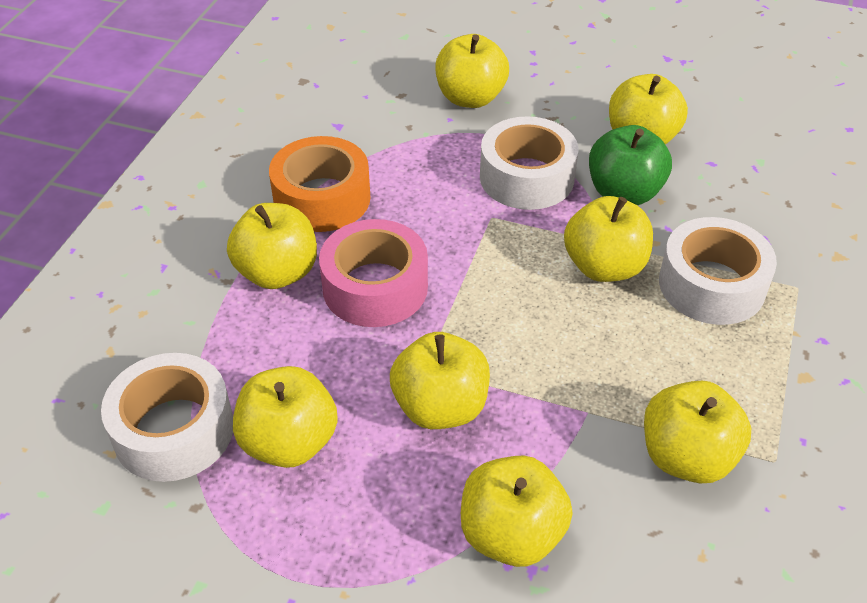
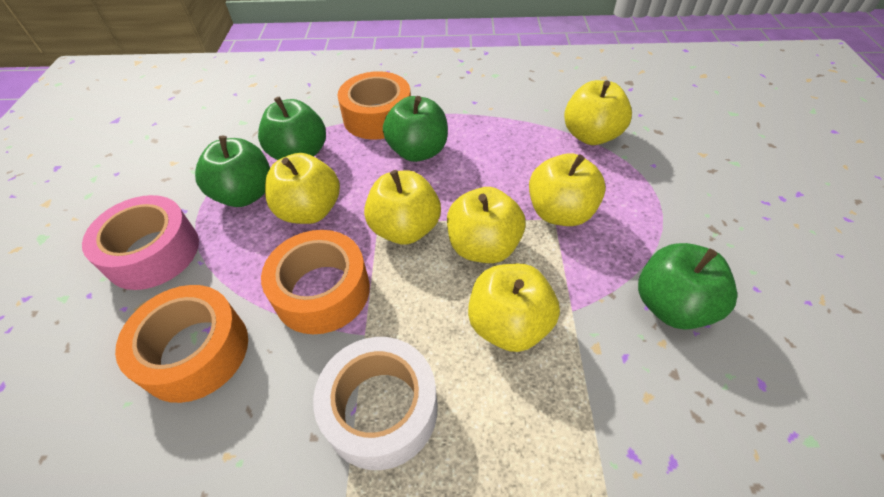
green apple: 1 -> 4
orange tape: 1 -> 3
white tape: 3 -> 1
yellow apple: 8 -> 6

